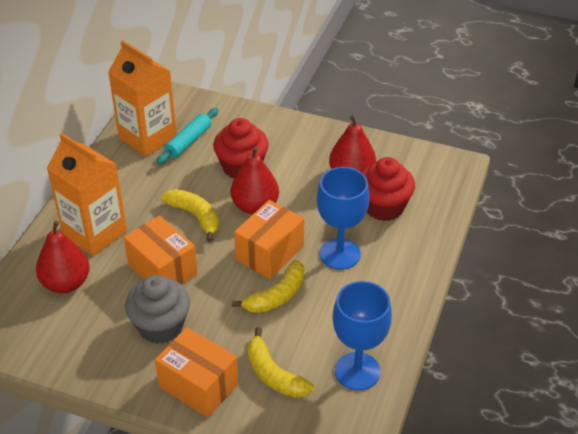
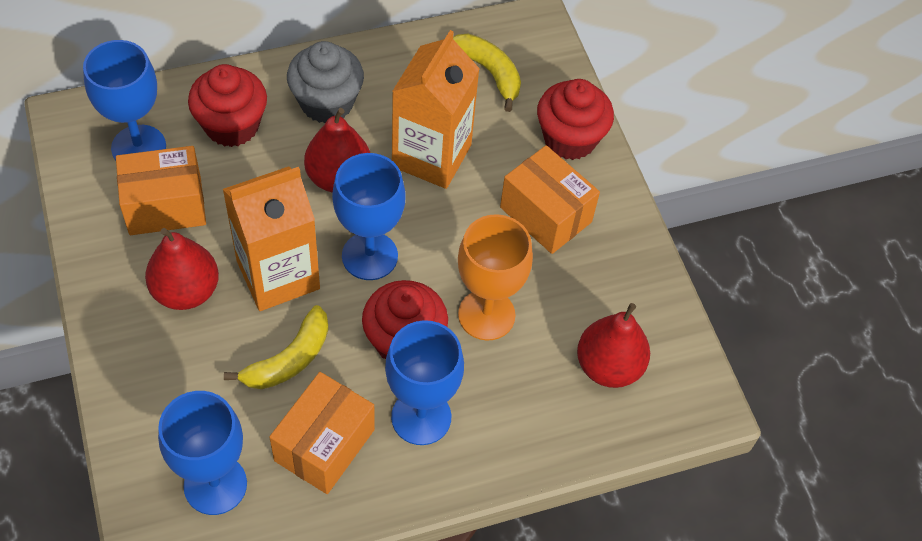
blue goblet: 2 -> 4
orange goblet: 0 -> 1
red cupcake: 2 -> 3
turquoise rolling pin: 1 -> 0
yellow banana: 3 -> 2

